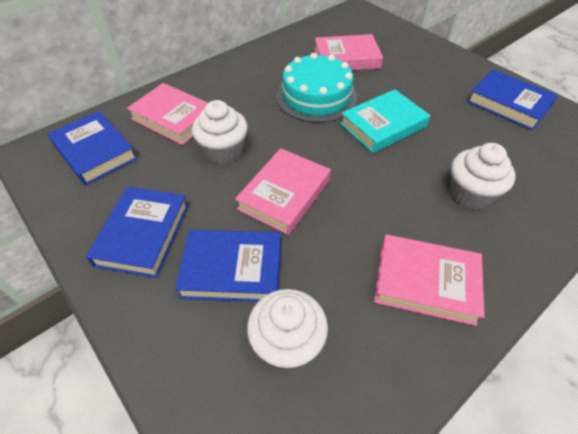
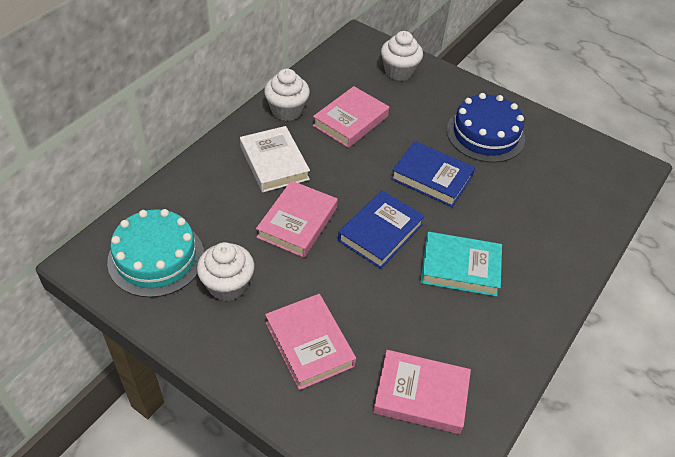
blue book: 4 -> 2
blue cake: 0 -> 1
white book: 0 -> 1

